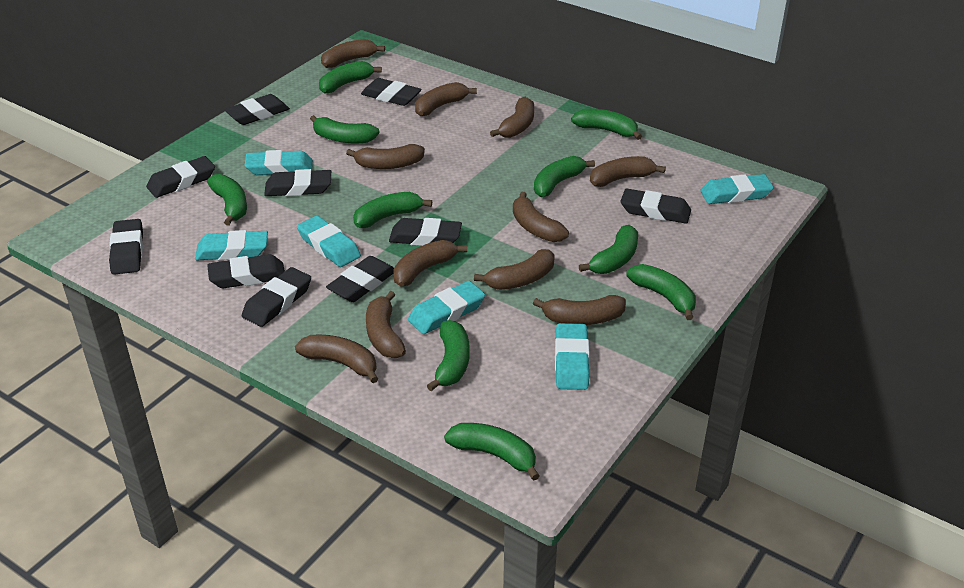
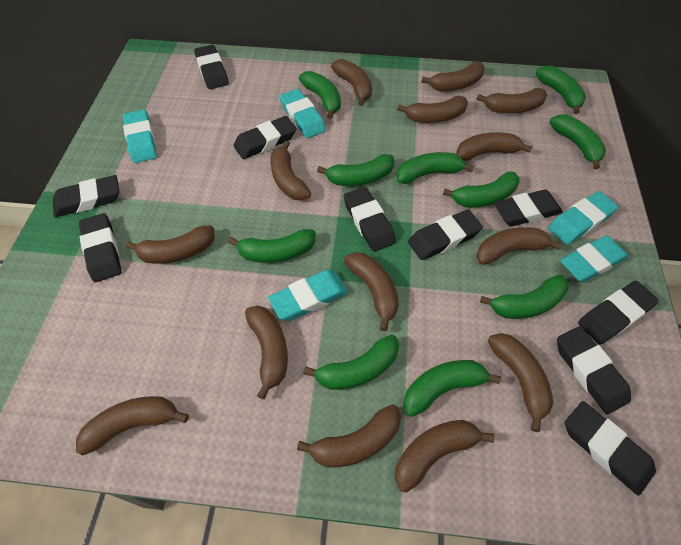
brown banana: 11 -> 14
turquoise eraser: 6 -> 5

